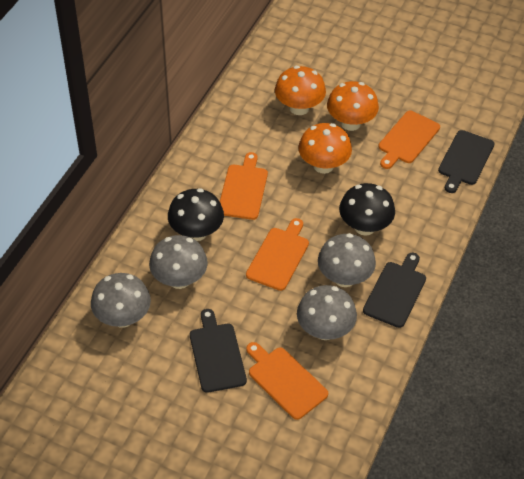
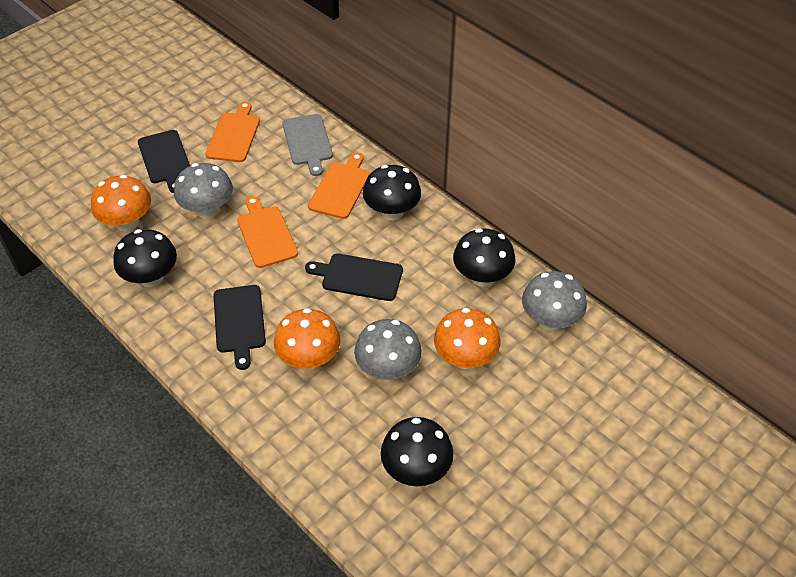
black mushroom: 2 -> 4
grey cutting board: 0 -> 1
grey mushroom: 4 -> 3
orange cutting board: 4 -> 3

